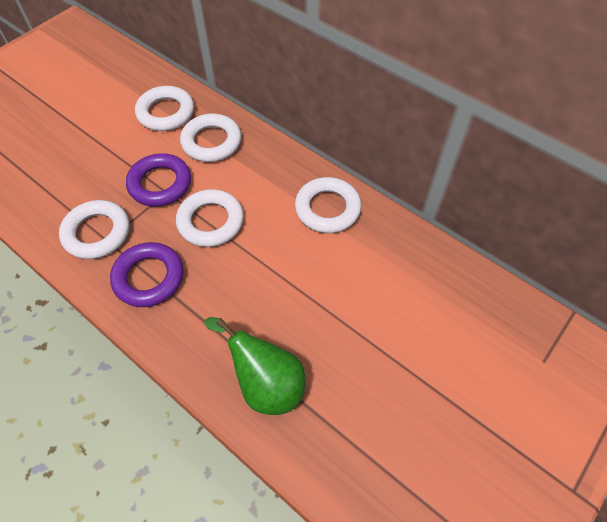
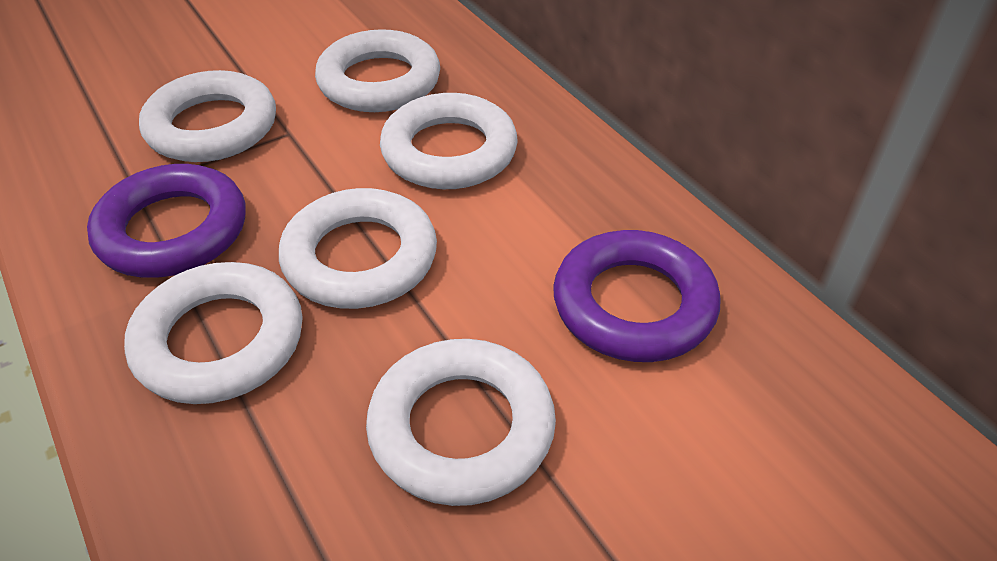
green pear: 1 -> 0
white ring: 5 -> 6

